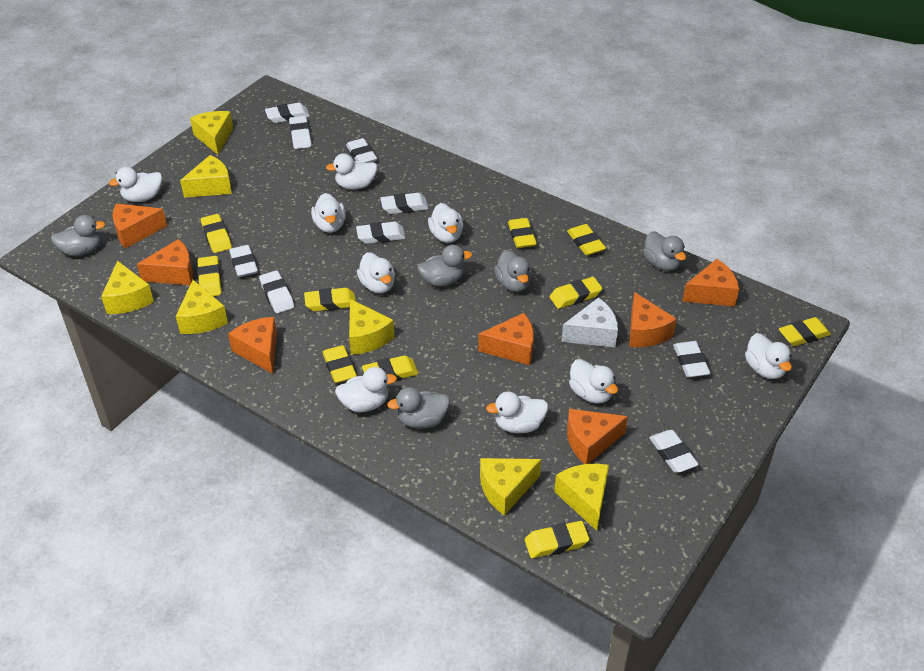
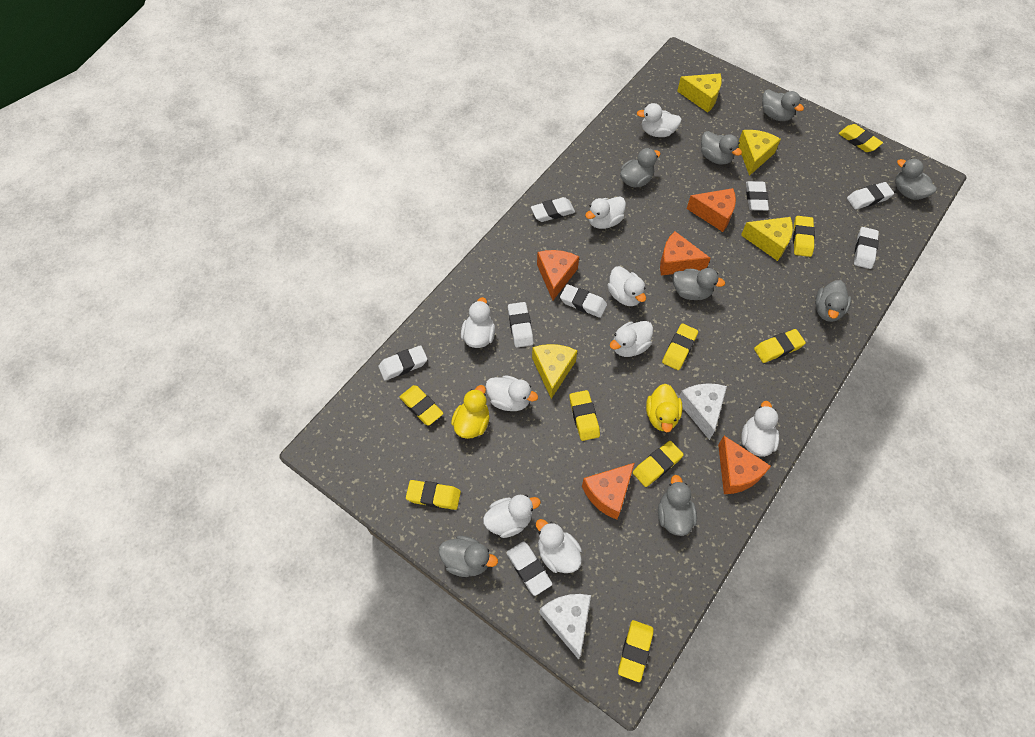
grey duck: 5 -> 8
orange cheese: 7 -> 5
white cheese: 1 -> 2
white eraser: 9 -> 8
yellow cheese: 7 -> 4
yellow duck: 0 -> 2
yellow eraser: 10 -> 9

